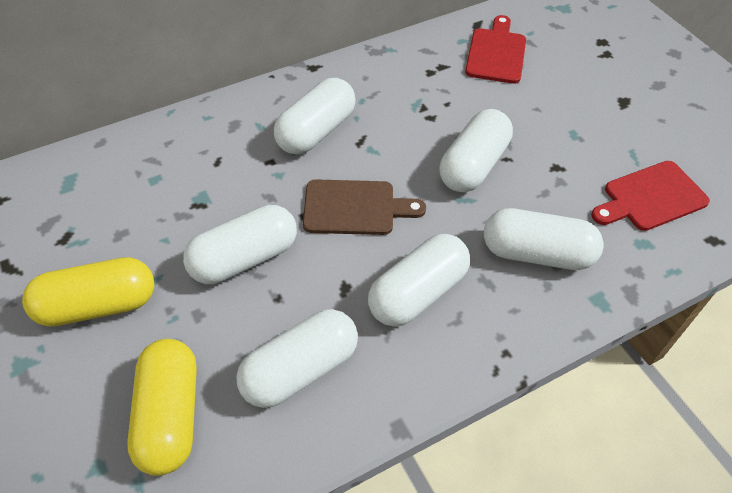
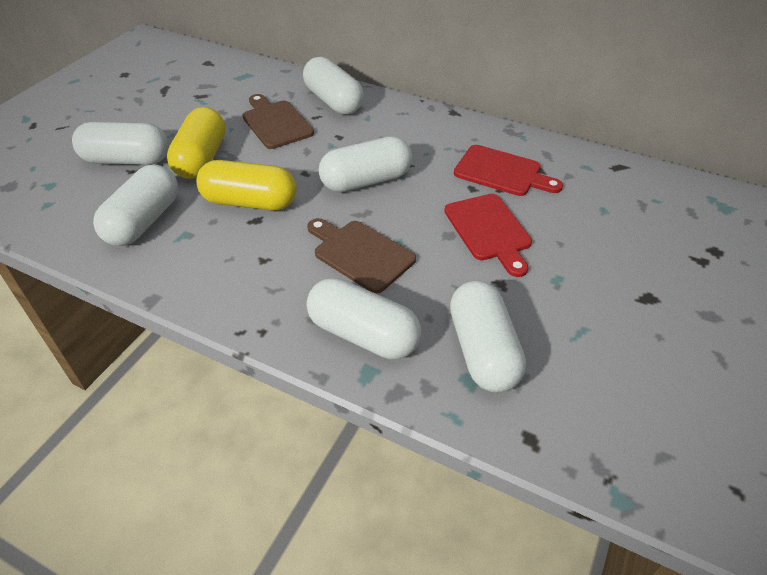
brown cutting board: 1 -> 2

